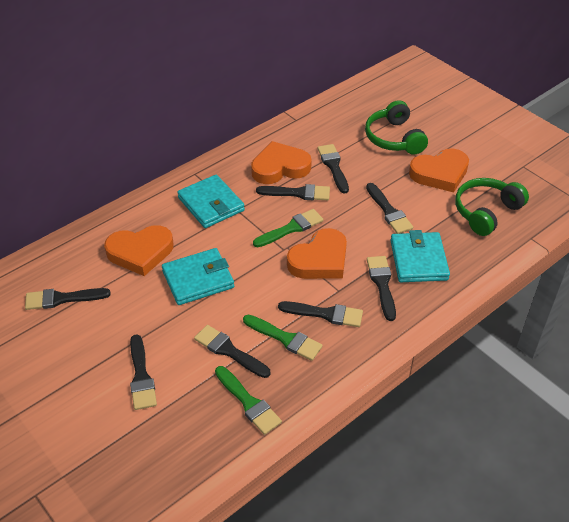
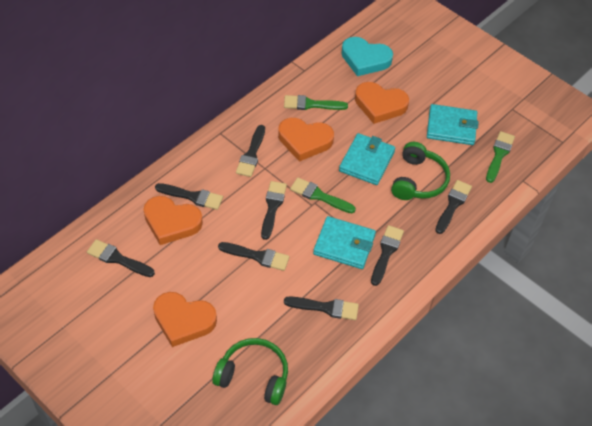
turquoise heart: 0 -> 1

